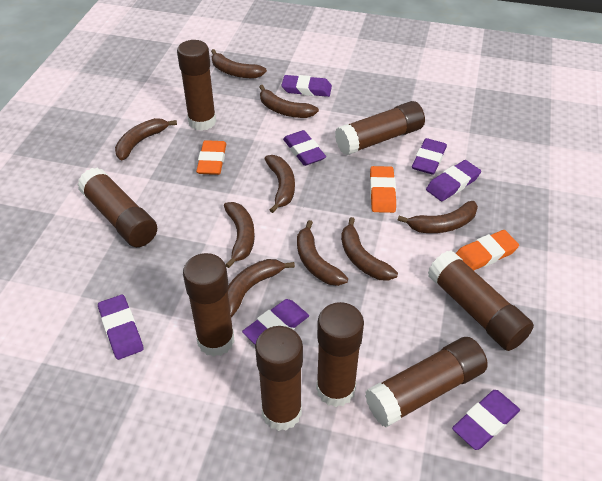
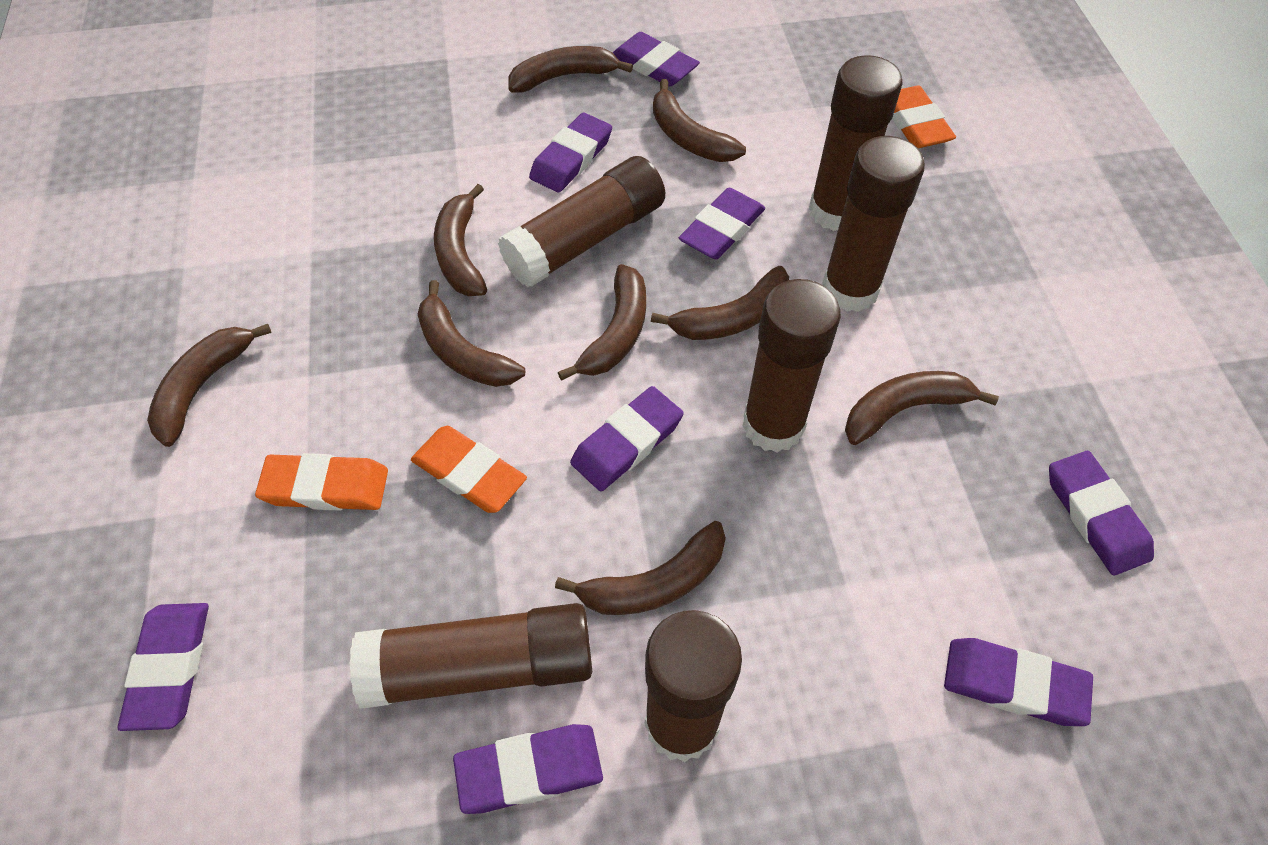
brown glue stick: 8 -> 6
purple eraser: 7 -> 8

